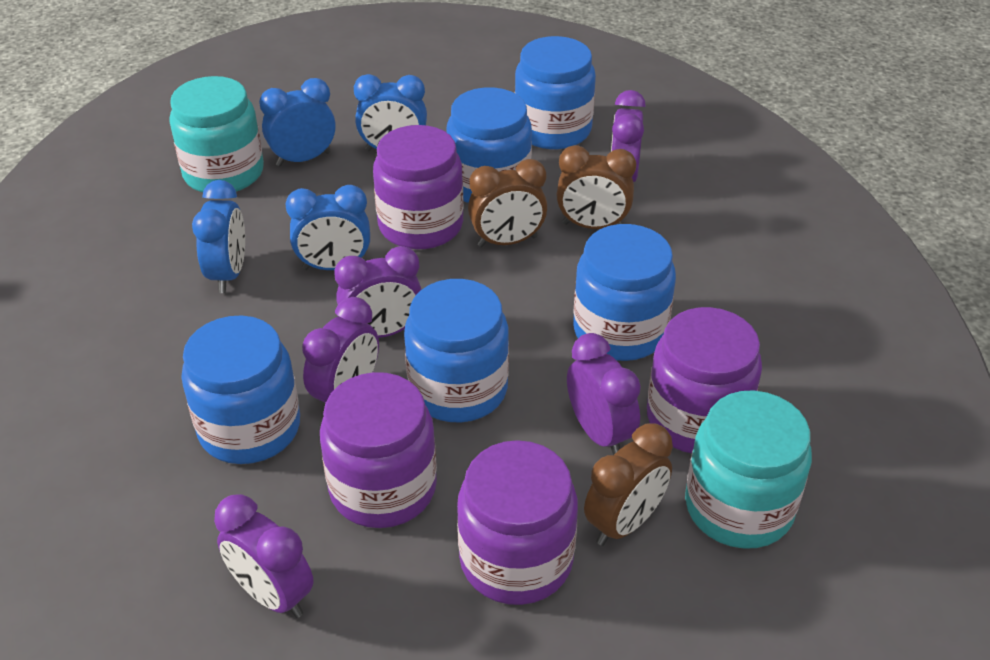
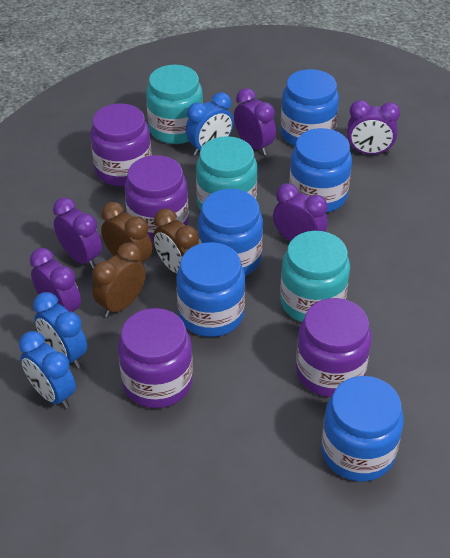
blue clock: 4 -> 3
turquoise jar: 2 -> 3

